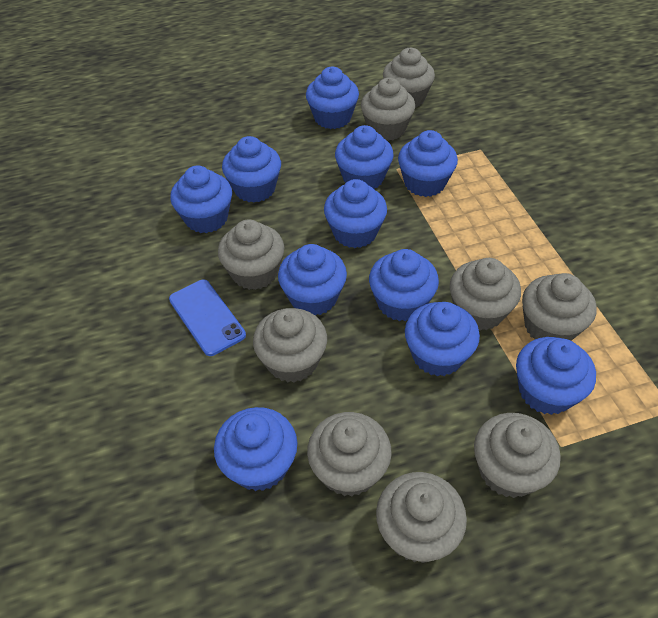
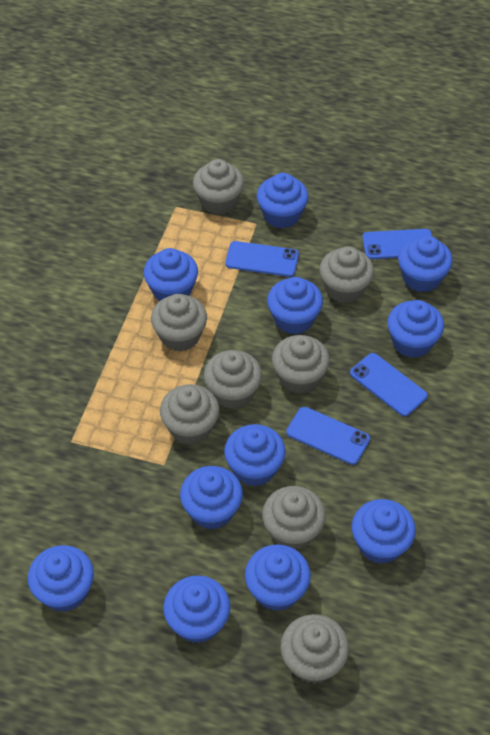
blue phone: 1 -> 4
grey cupcake: 9 -> 8

